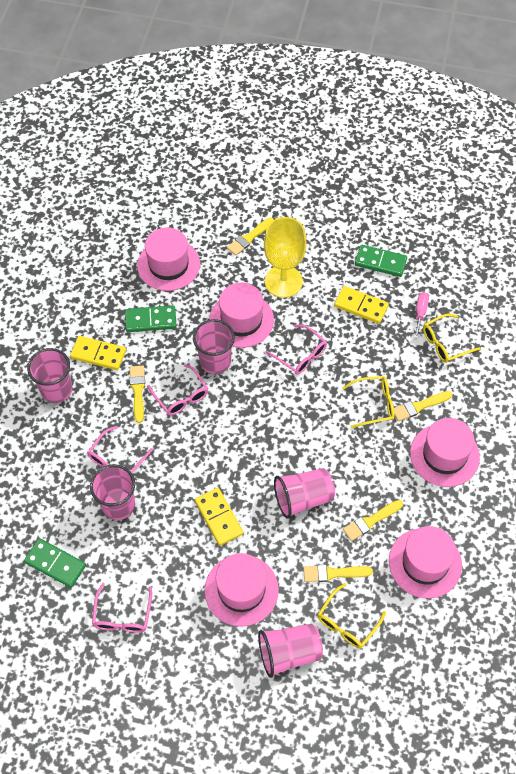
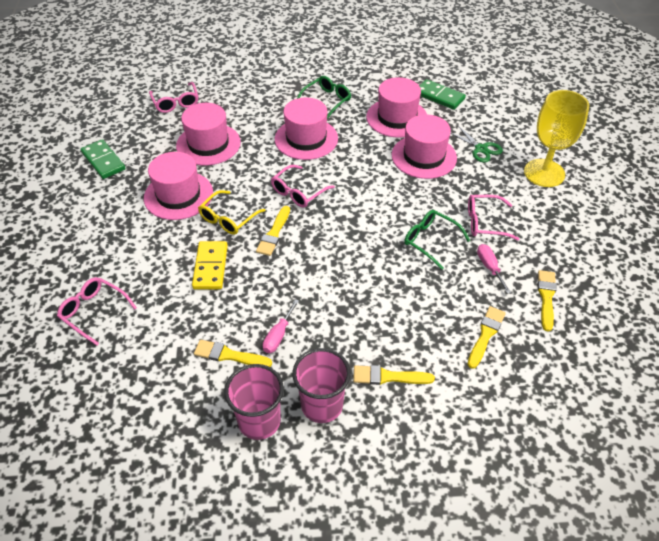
green domino: 3 -> 2
green glasses: 0 -> 2
green scissors: 0 -> 1
pink cup: 5 -> 2
pink screwdriver: 1 -> 2
yellow domino: 3 -> 1
yellow glasses: 3 -> 1

